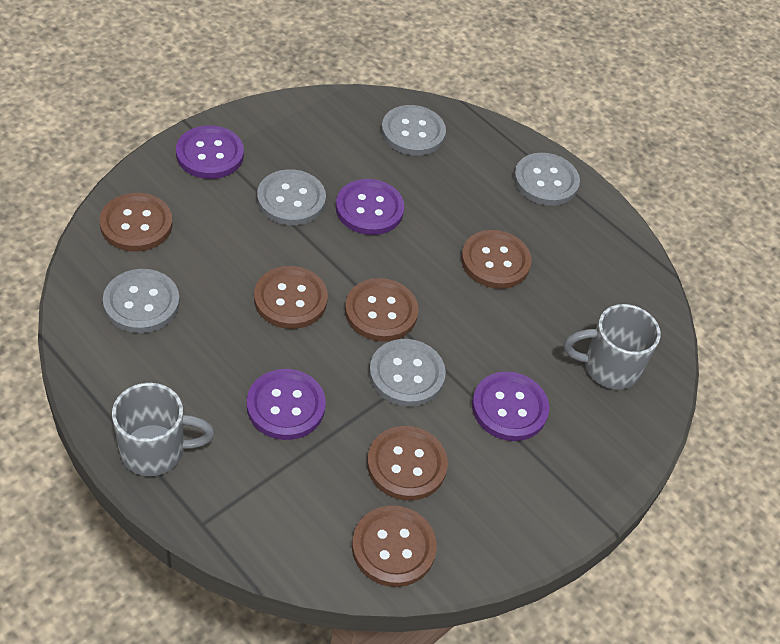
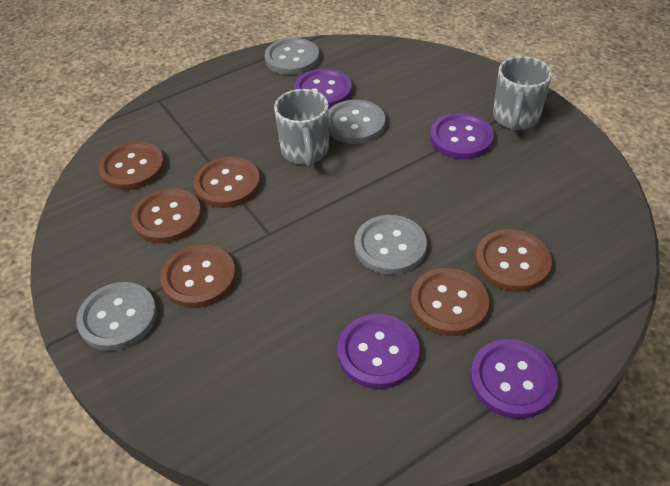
grey button: 5 -> 4

